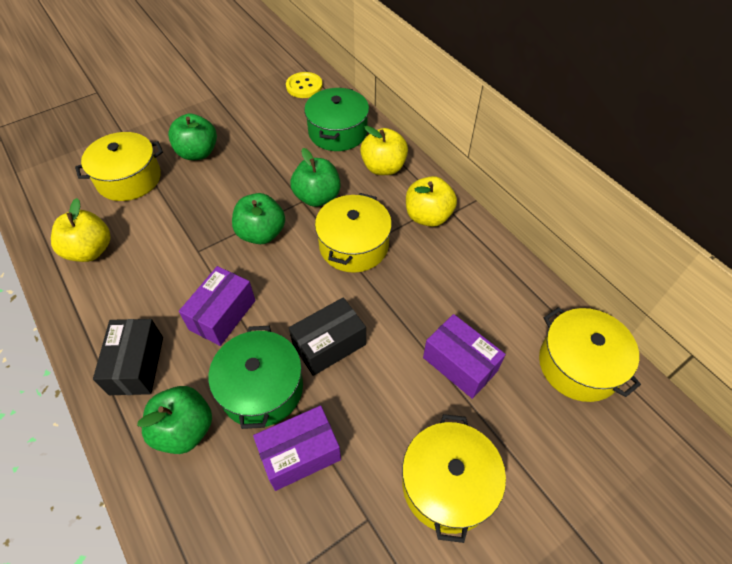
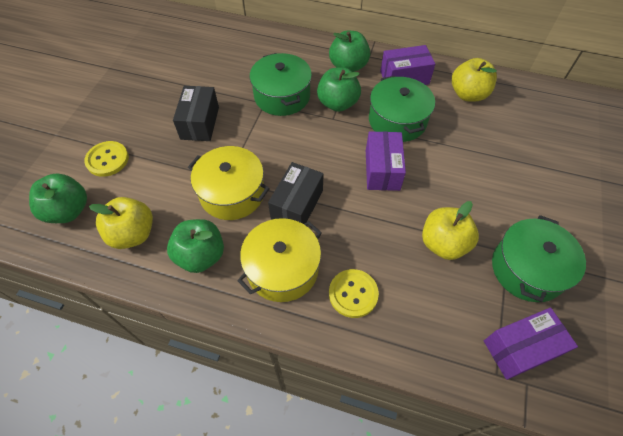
green pot: 2 -> 3
yellow button: 1 -> 2
yellow pot: 4 -> 2

